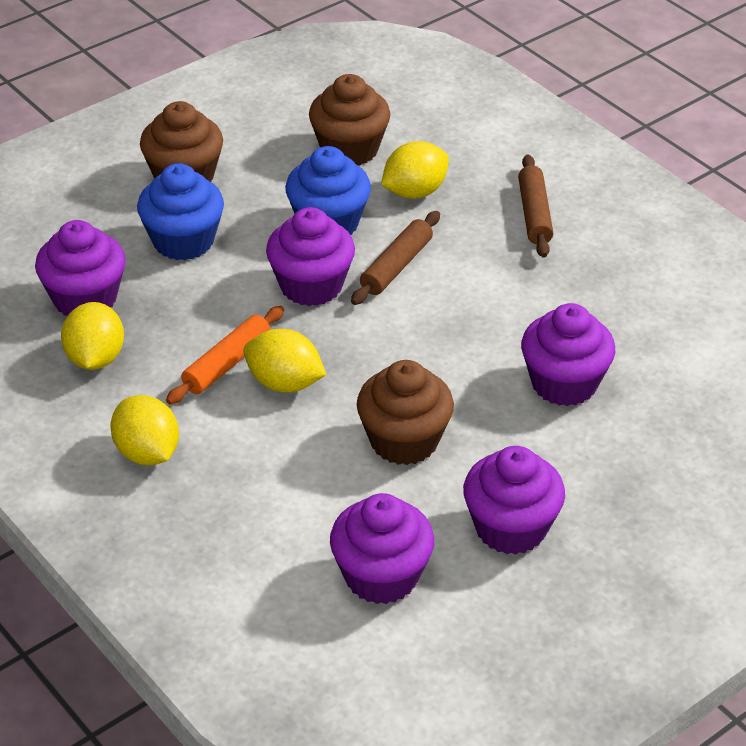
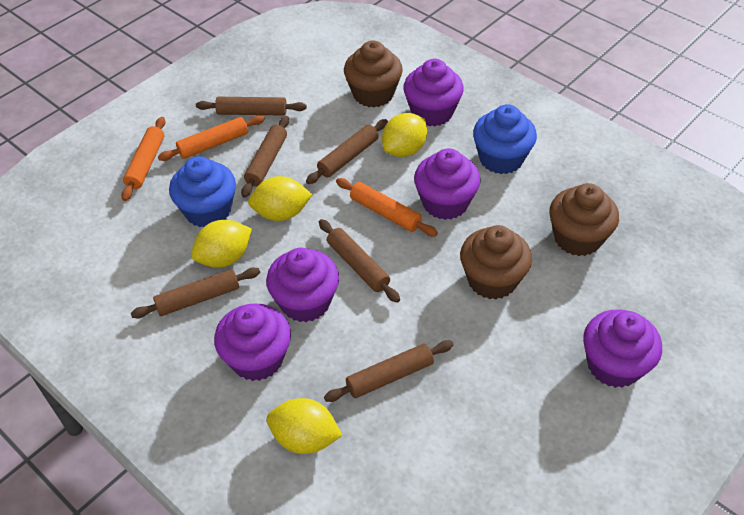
brown rolling pin: 2 -> 6
orange rolling pin: 1 -> 3

